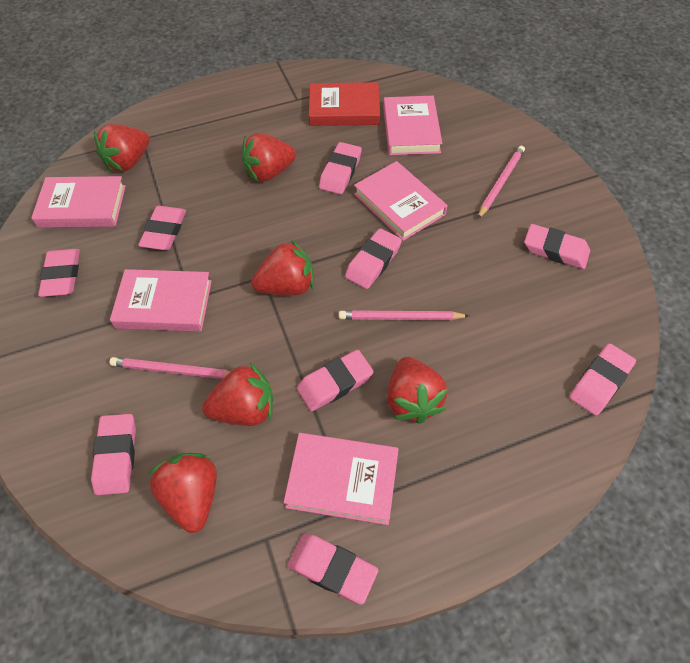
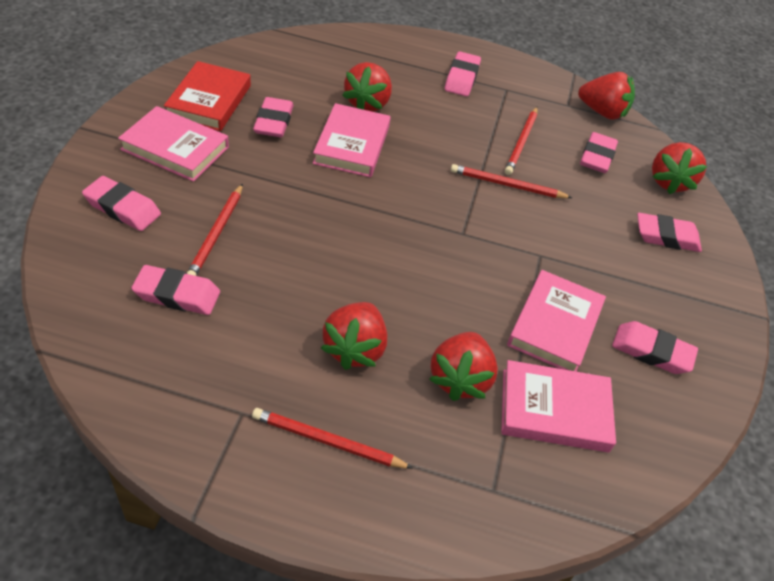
pink book: 5 -> 4
pink eraser: 9 -> 7
pink pencil: 3 -> 0
red pencil: 0 -> 4
red strawberry: 6 -> 5

